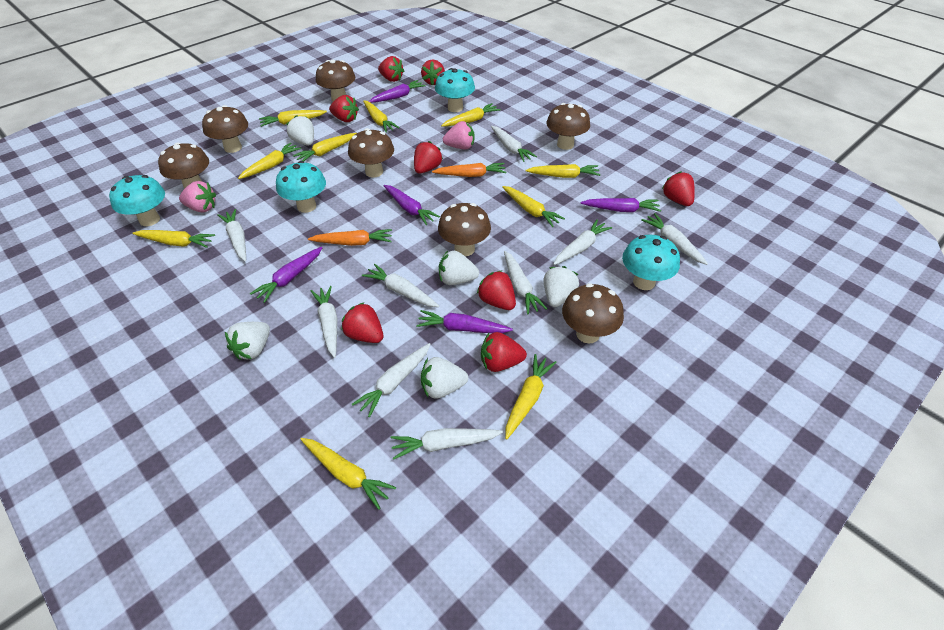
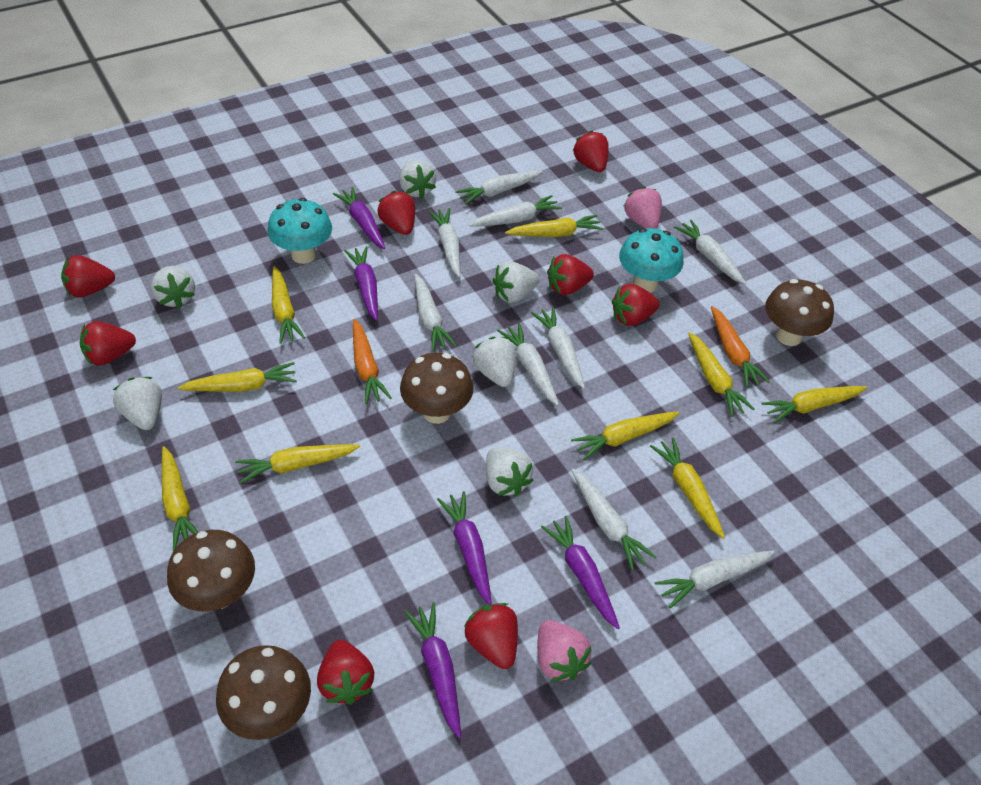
brown mushroom: 7 -> 4
turquoise mushroom: 4 -> 2
white strawberry: 5 -> 6
yellow carrot: 10 -> 9

